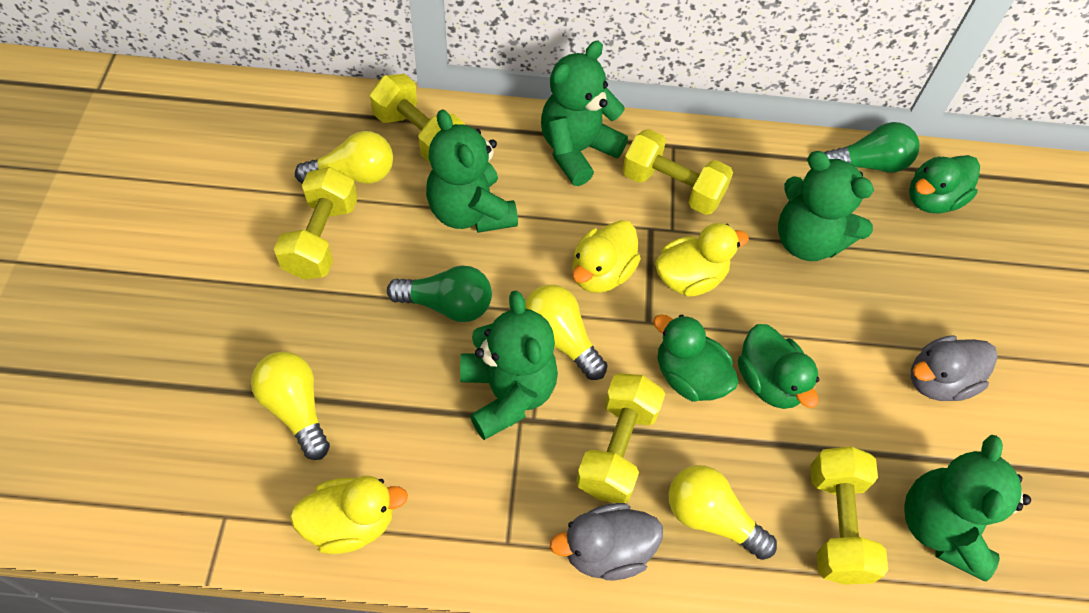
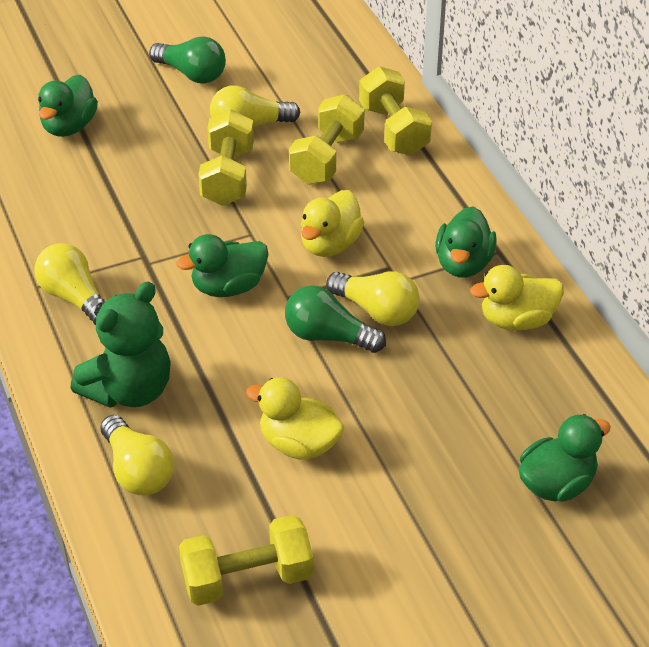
green duck: 3 -> 4
green teddy bear: 5 -> 1
grey duck: 2 -> 0
yellow dumbbell: 5 -> 4

